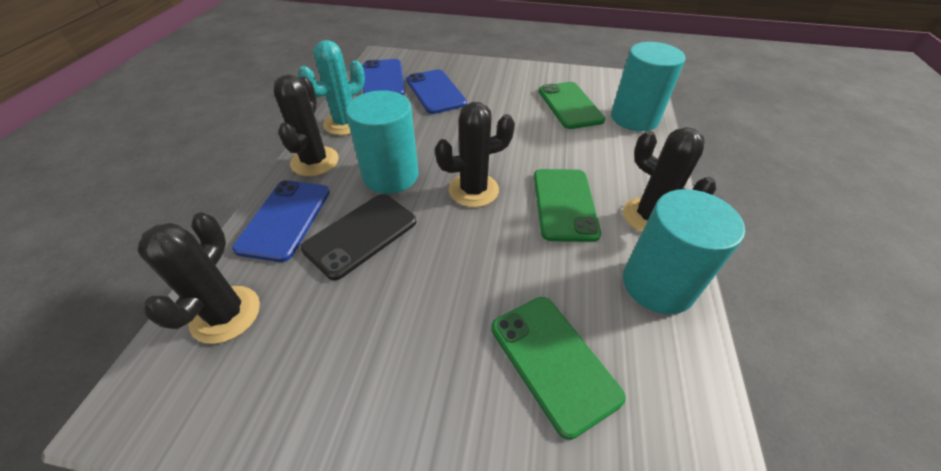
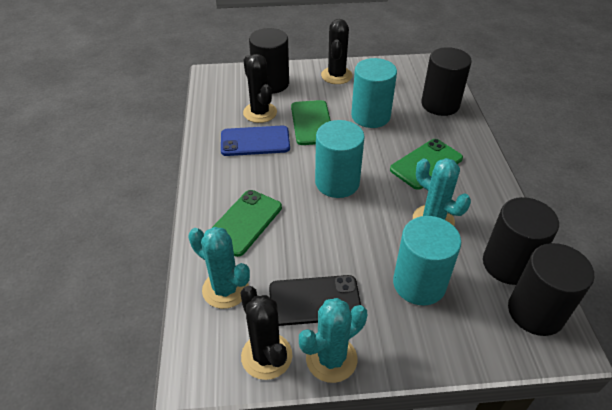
black cactus: 4 -> 3
black cylinder: 0 -> 4
blue phone: 3 -> 1
turquoise cactus: 1 -> 3

